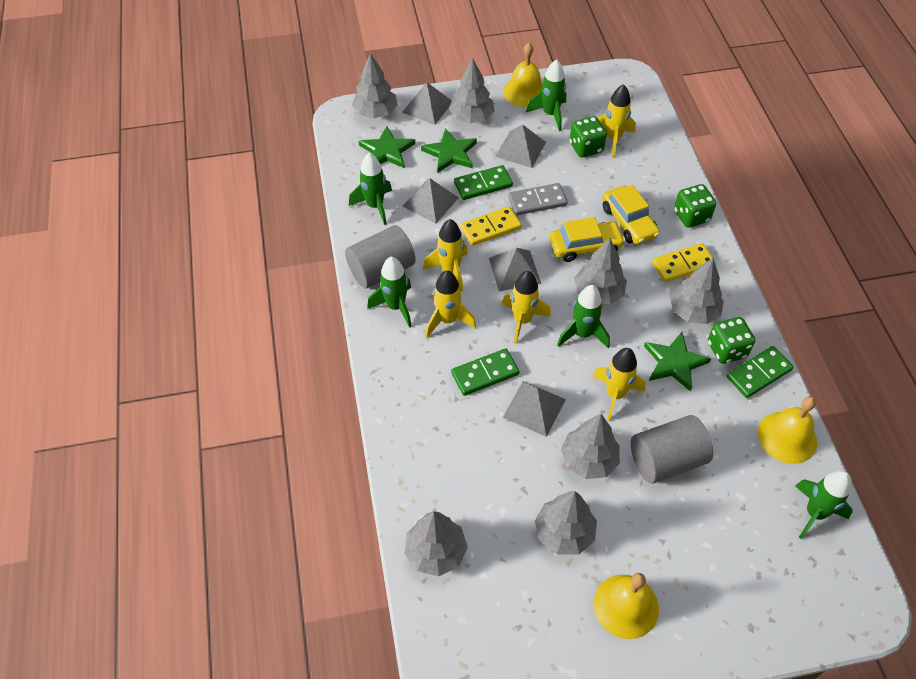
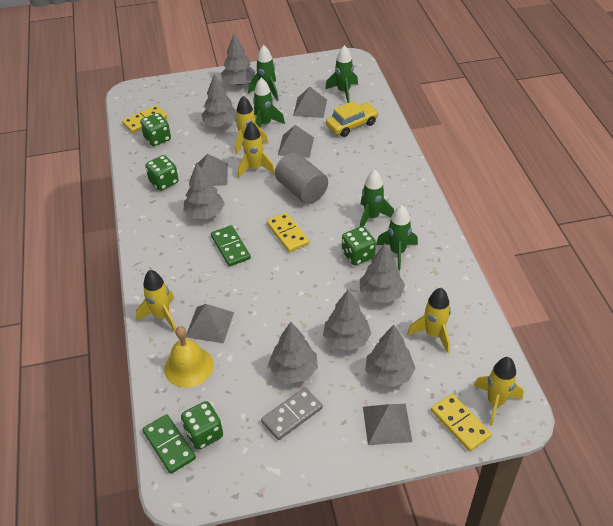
green dice: 3 -> 4
green domino: 3 -> 2
green star: 3 -> 0
grey cylinder: 2 -> 1
yellow bell: 3 -> 1
yellow car: 2 -> 1
yellow domino: 2 -> 3

